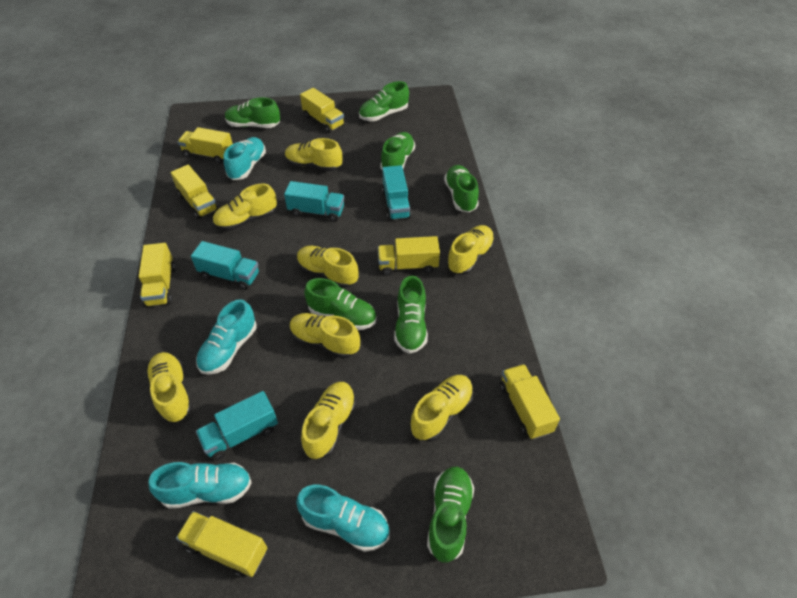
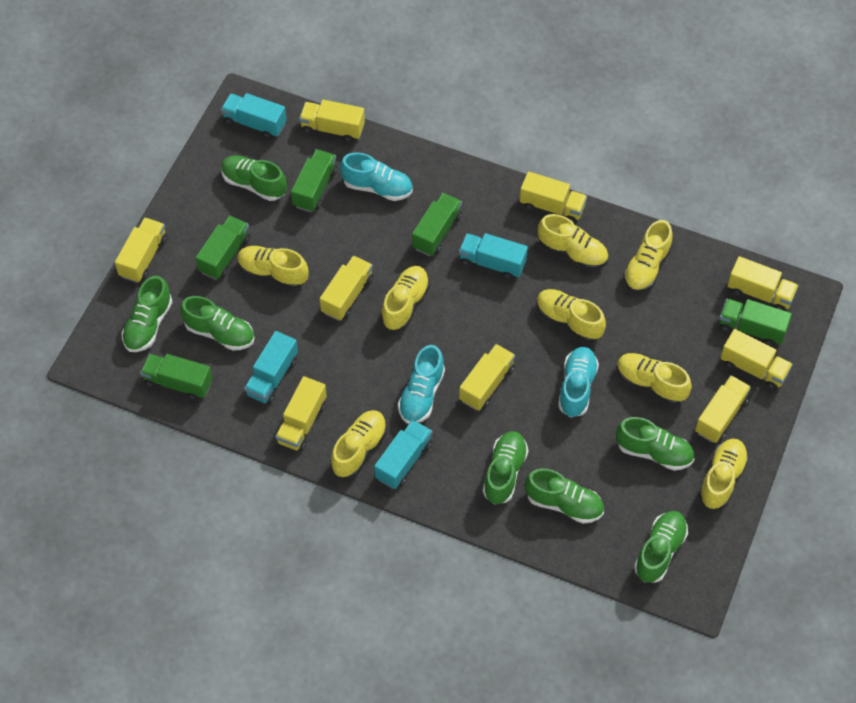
green truck: 0 -> 5
turquoise shoe: 4 -> 3
yellow truck: 7 -> 9

